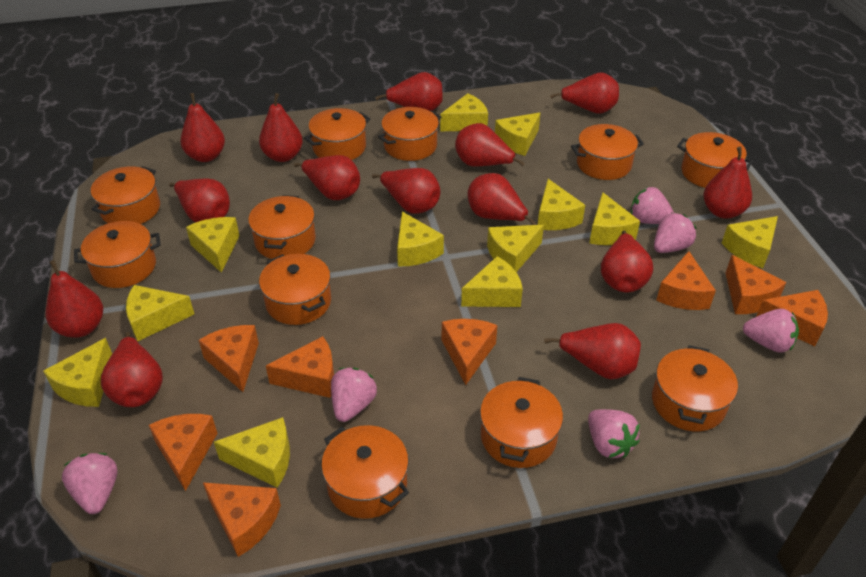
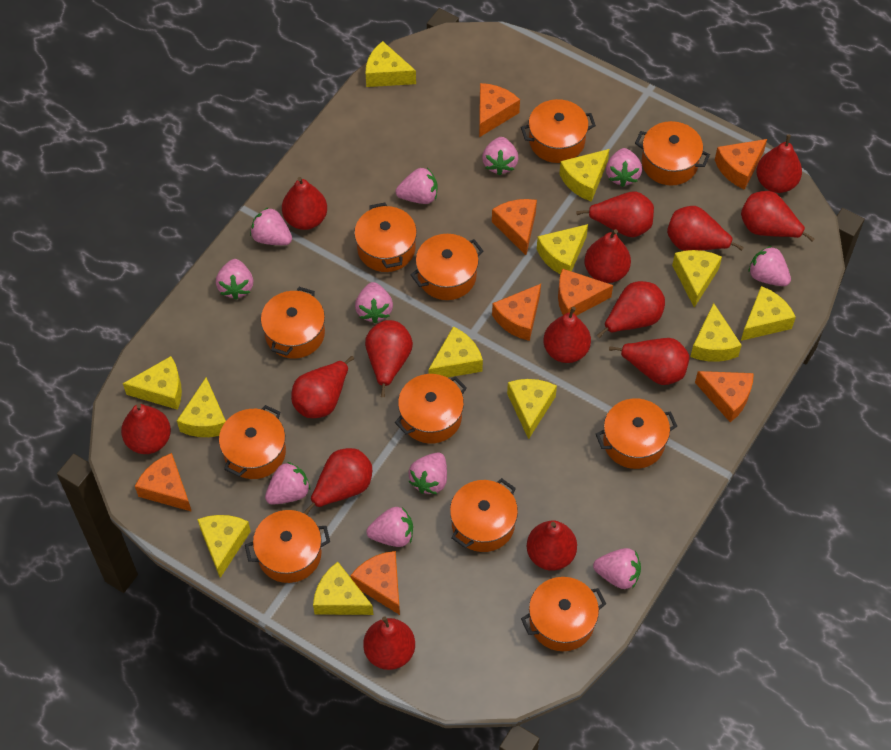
pink strawberry: 6 -> 11
red pear: 14 -> 15

